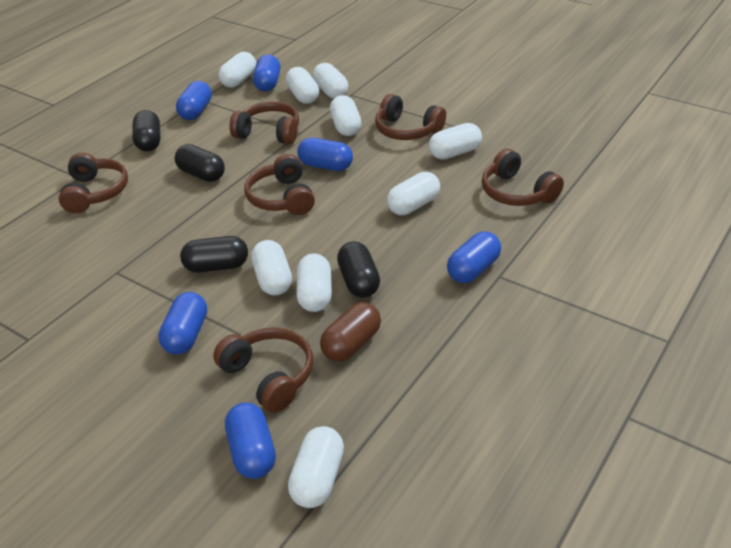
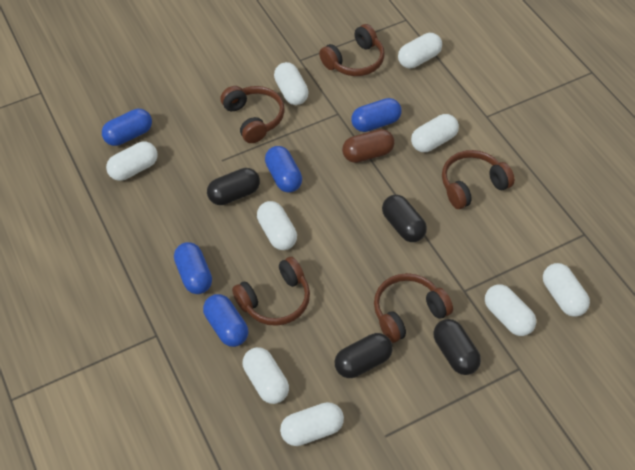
blue capsule: 6 -> 5
brown headphones: 6 -> 5

